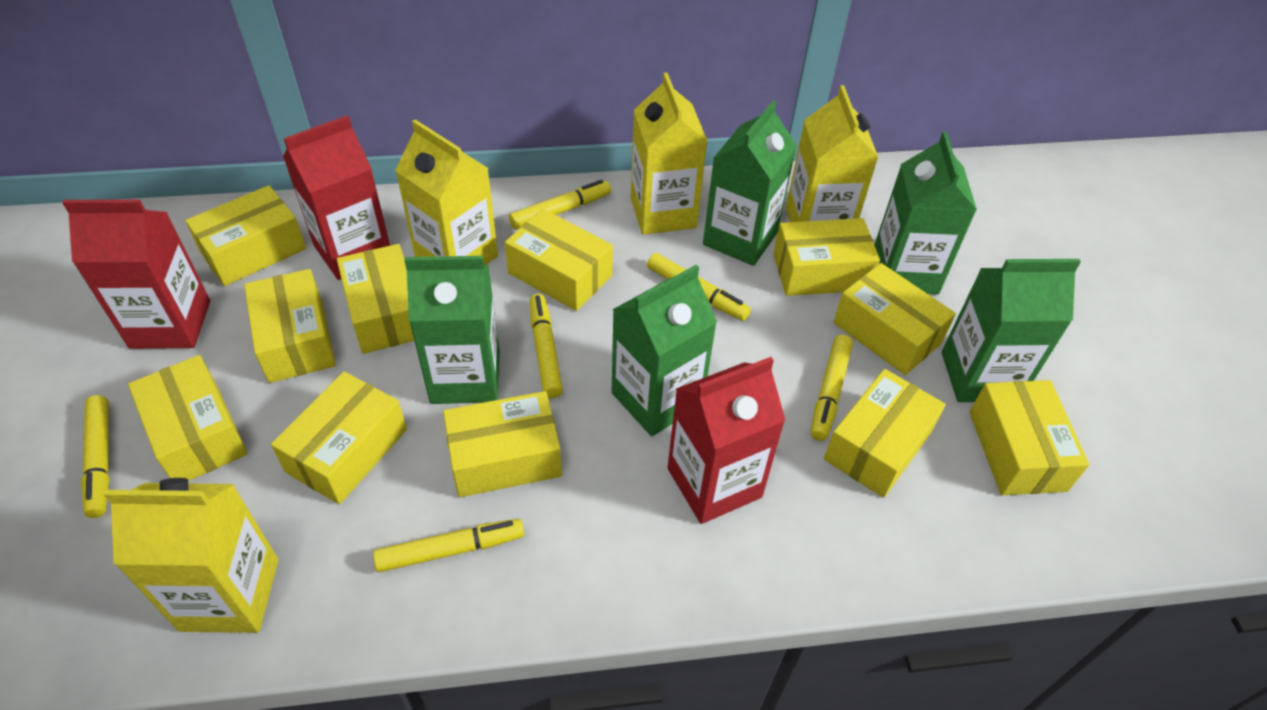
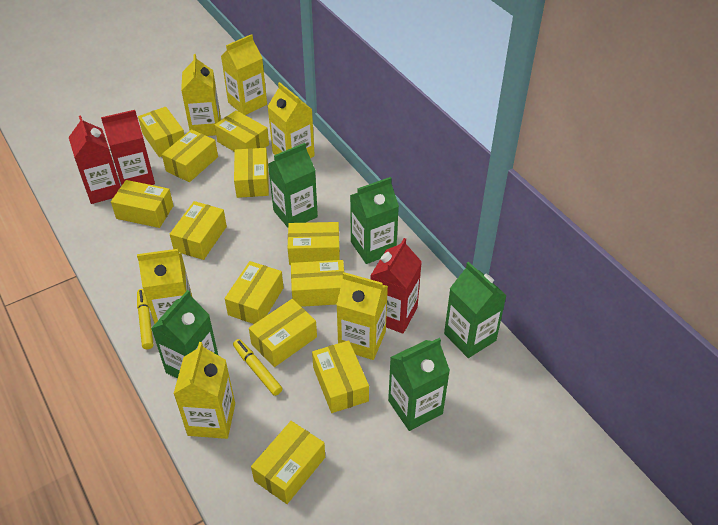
yellow box: 11 -> 12
yellow carton: 4 -> 6
yellow marker: 6 -> 2

